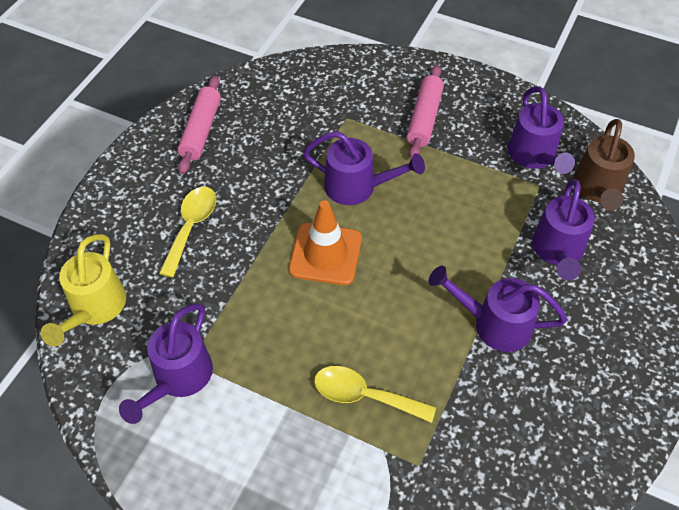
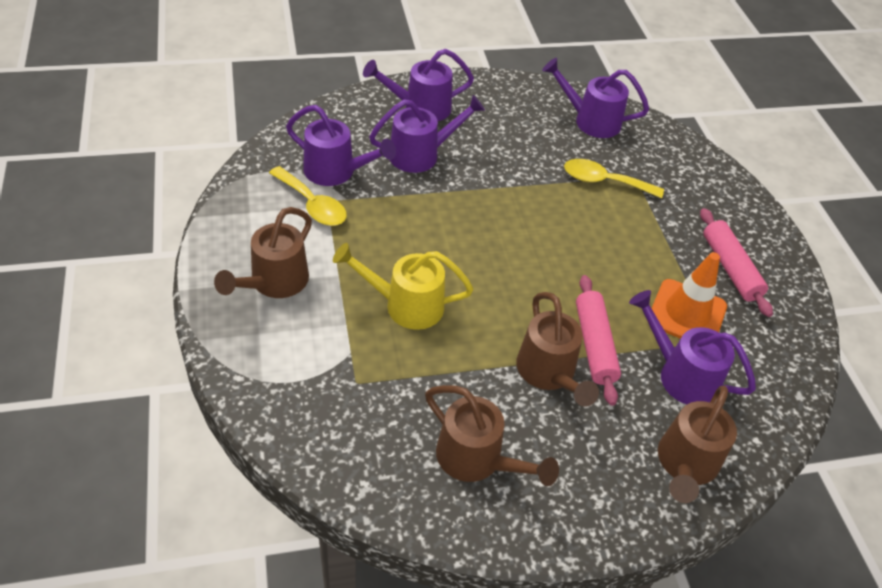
brown watering can: 1 -> 4

